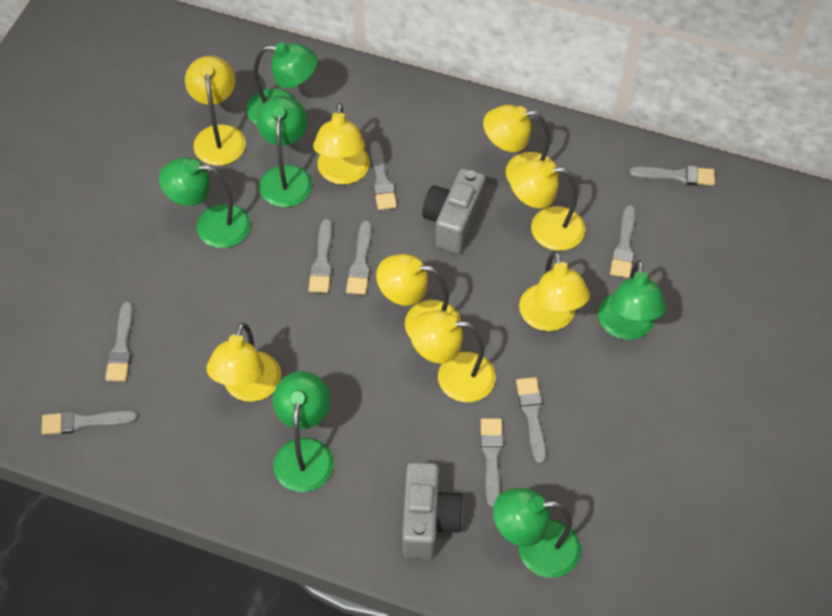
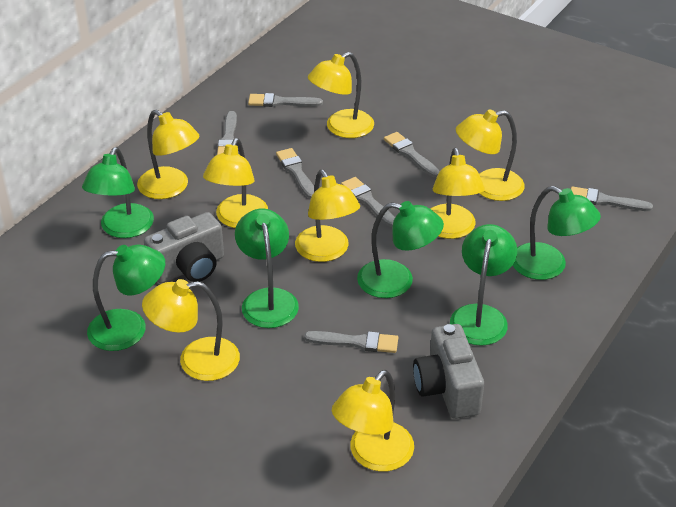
grey brush: 9 -> 7

